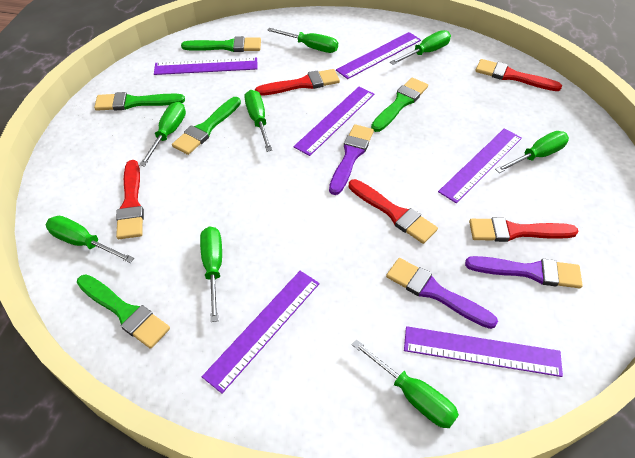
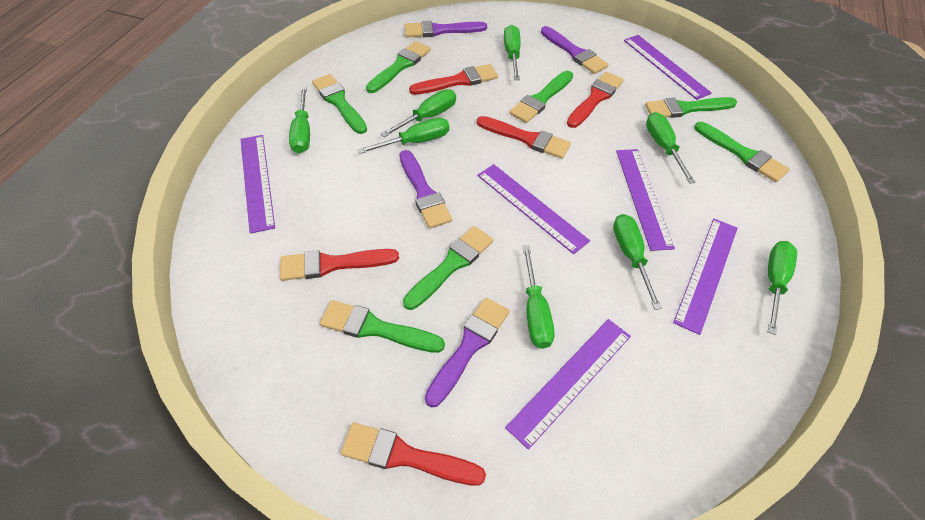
green brush: 5 -> 7
purple brush: 3 -> 4

